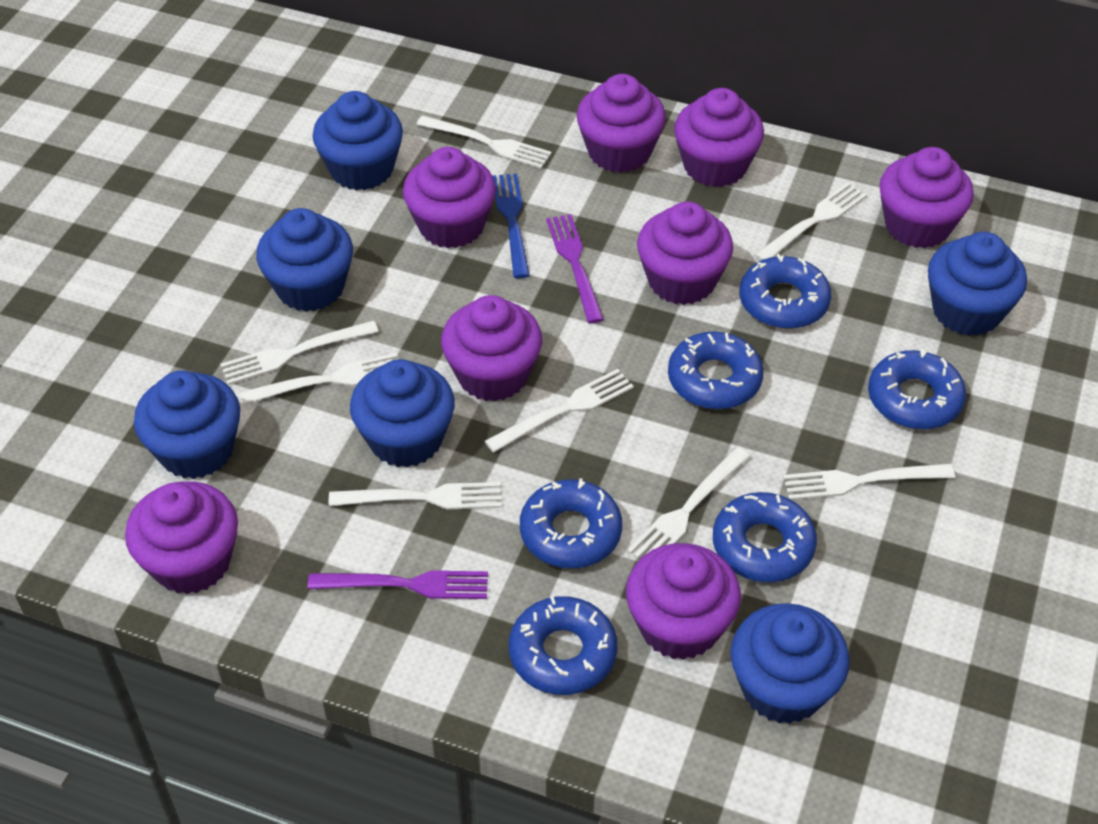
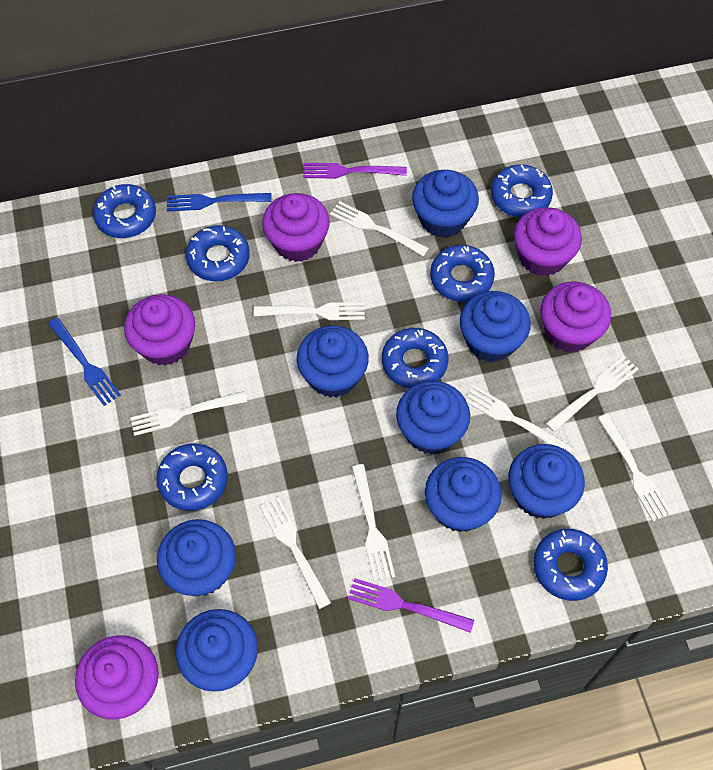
blue cupcake: 6 -> 8
blue donut: 6 -> 7
blue fork: 1 -> 2
purple cupcake: 8 -> 5

